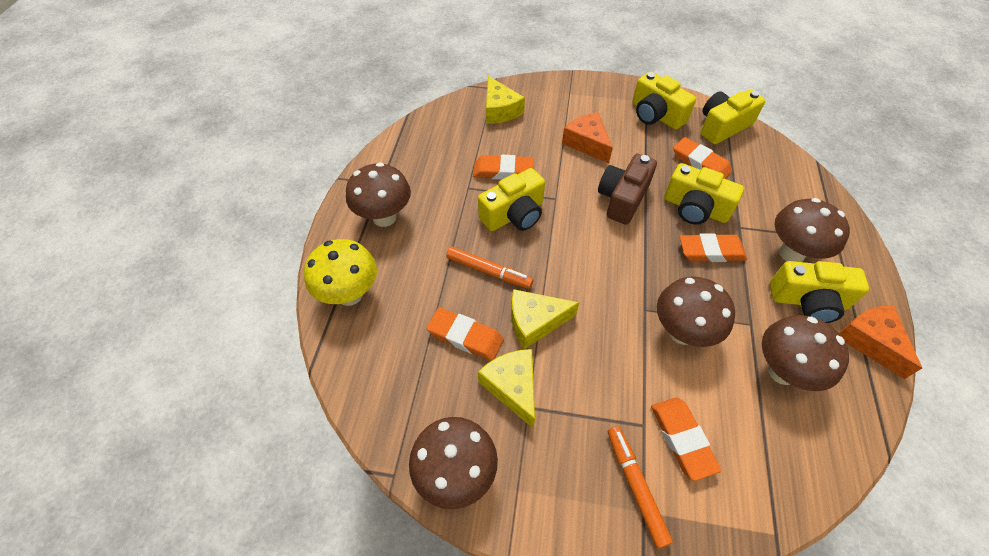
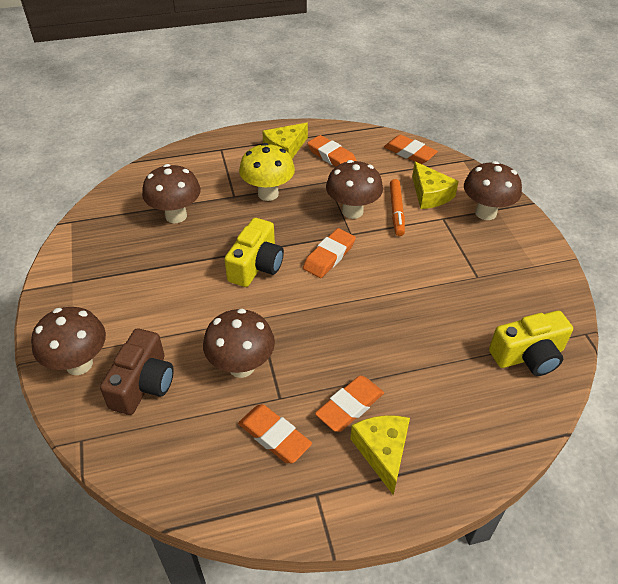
orange cheese: 2 -> 0
orange marker: 2 -> 1
yellow camera: 5 -> 2

